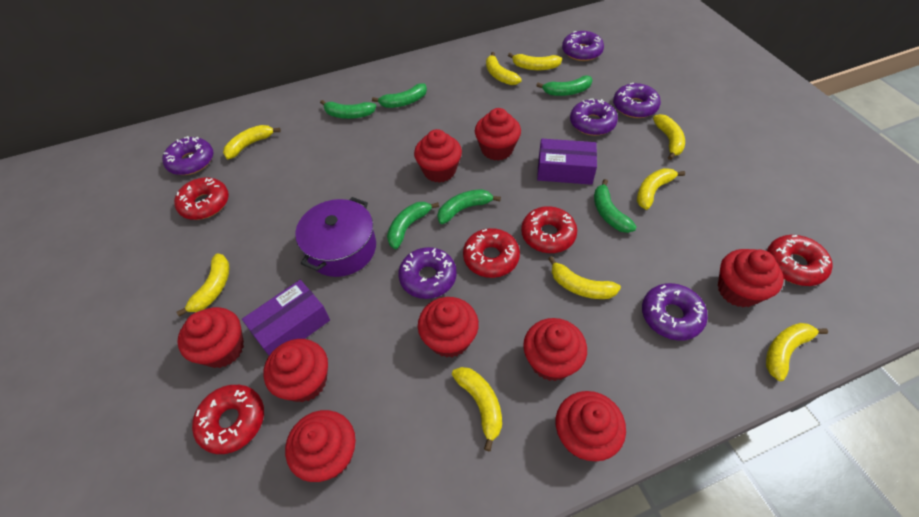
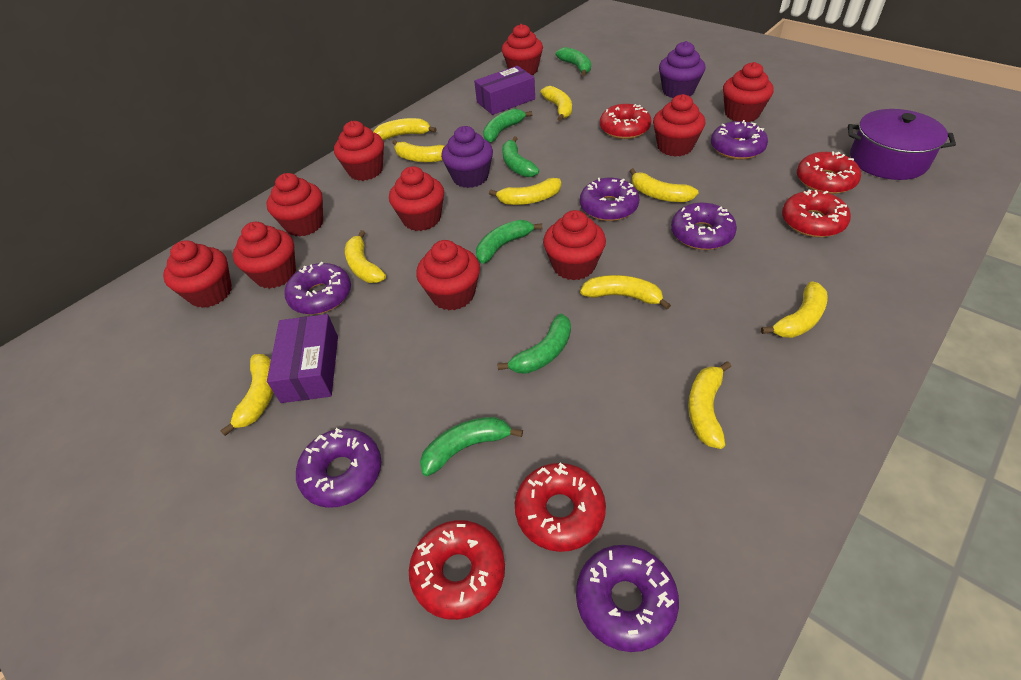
purple cupcake: 0 -> 2
red cupcake: 9 -> 10
yellow banana: 9 -> 10

